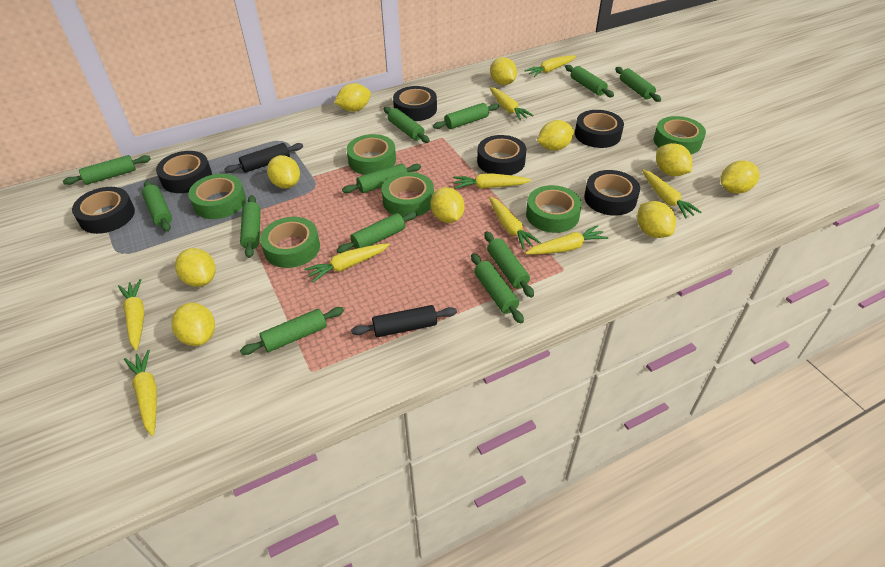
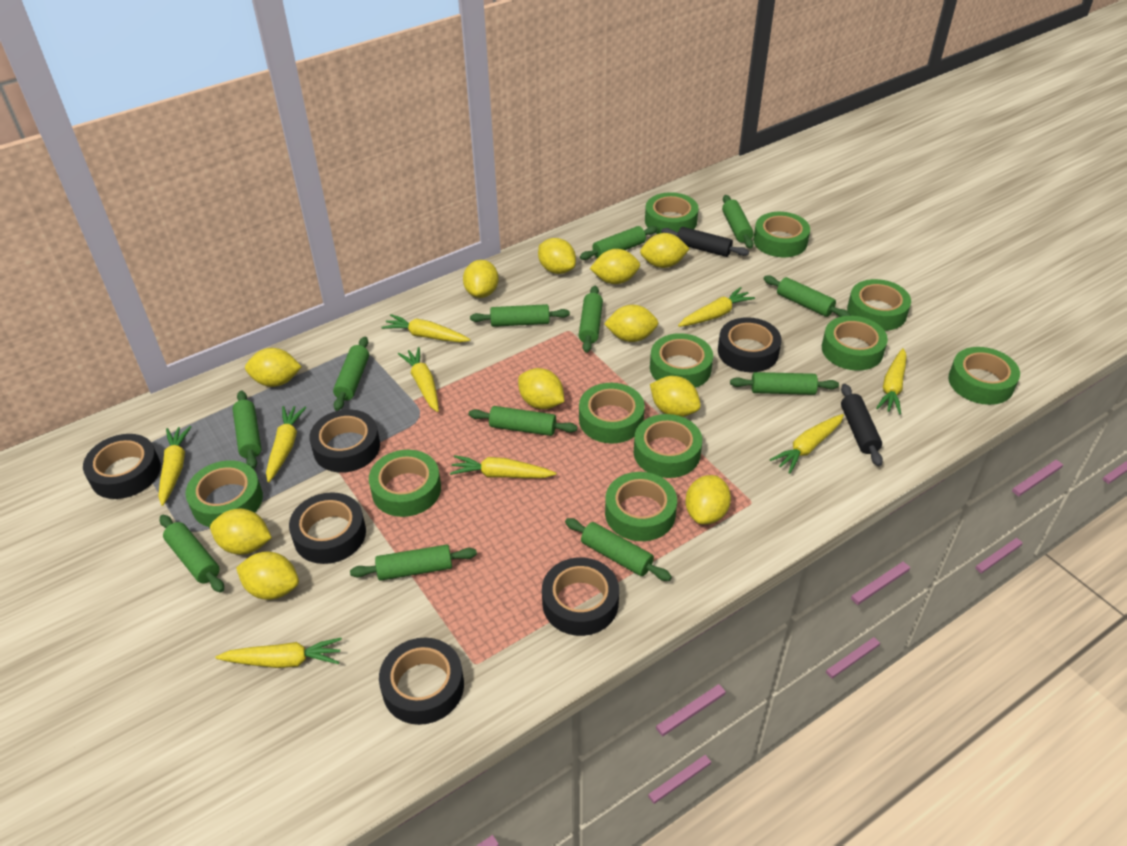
green tape: 6 -> 11
yellow lemon: 10 -> 11

